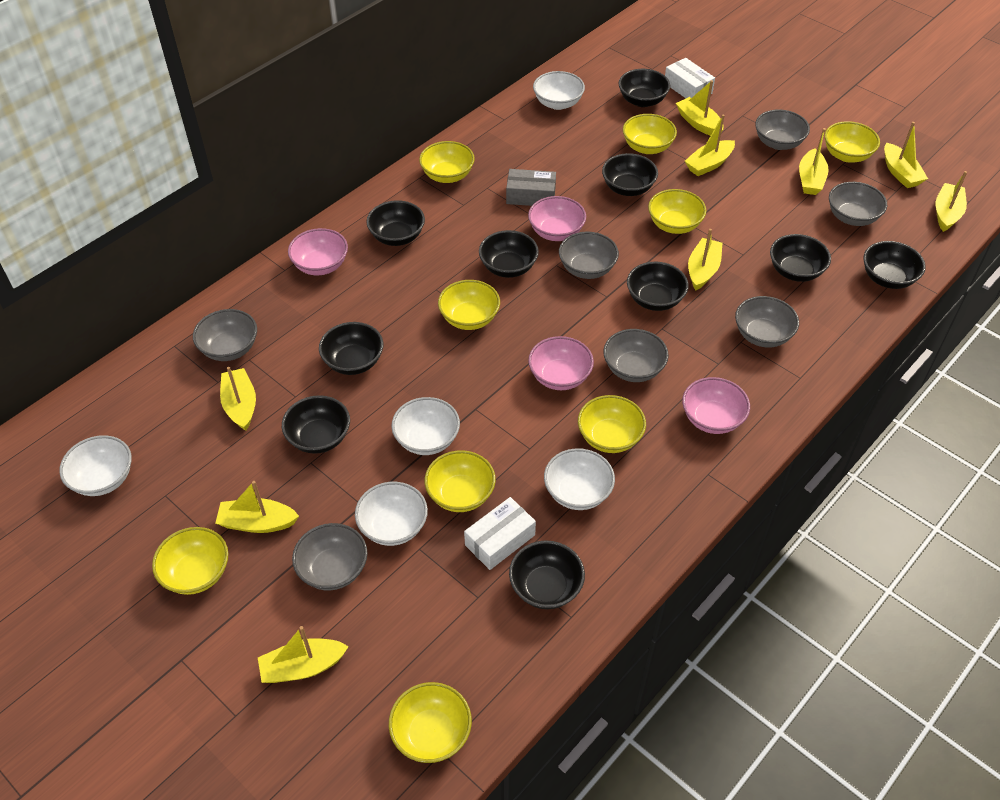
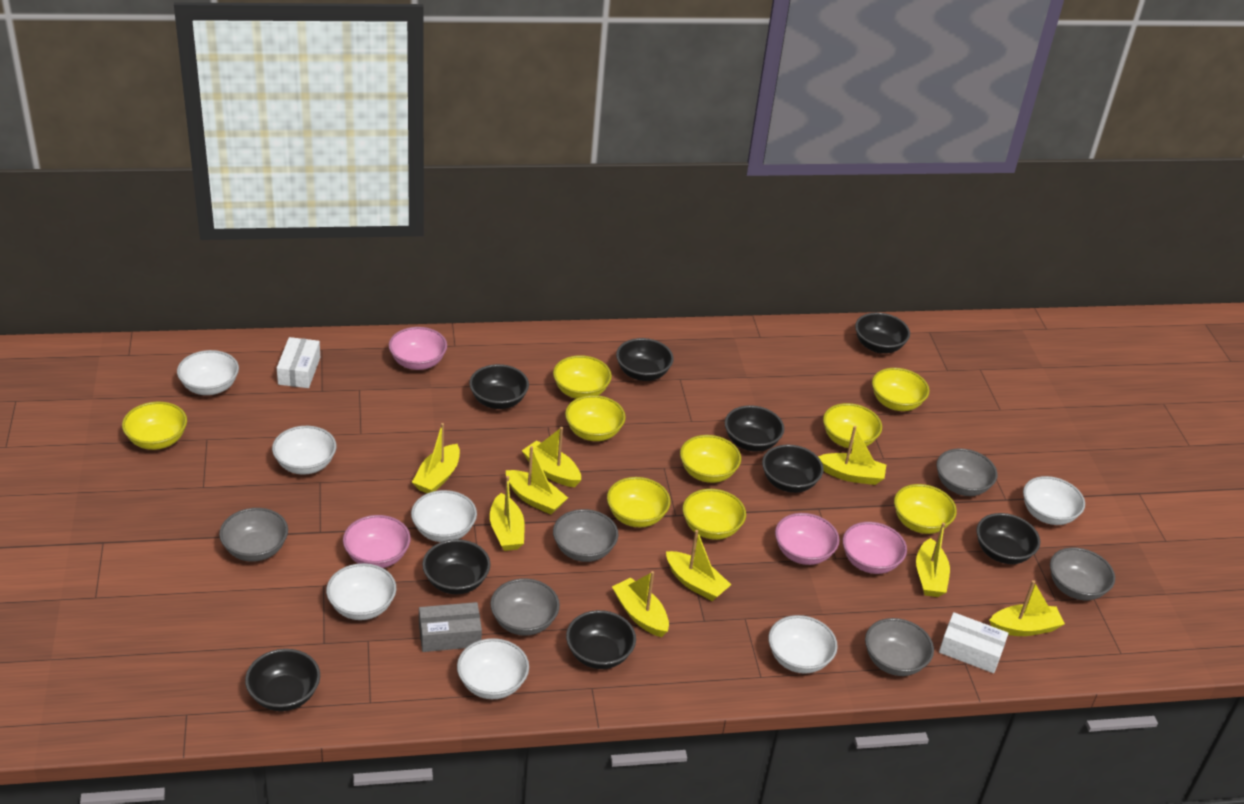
black bowl: 10 -> 9
grey bowl: 7 -> 6
white bowl: 5 -> 7

